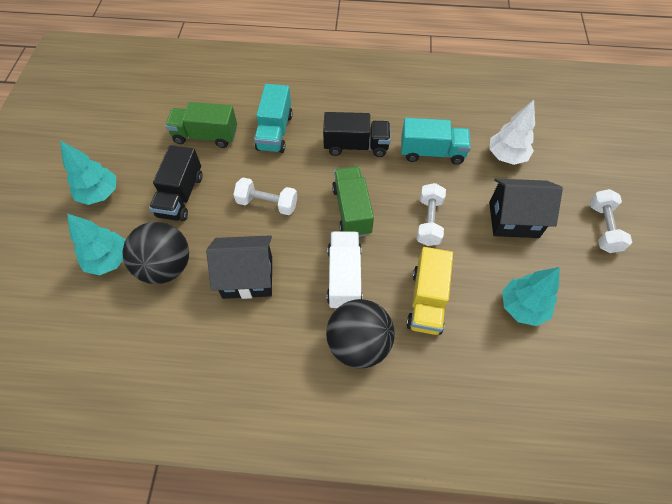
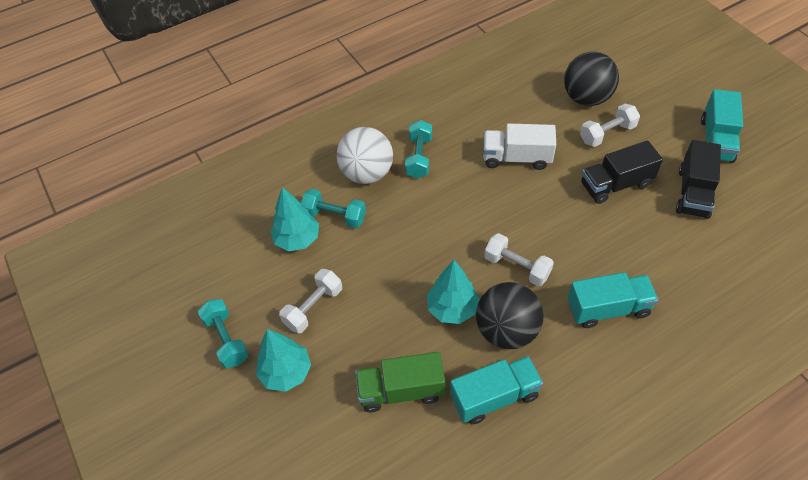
black house: 2 -> 0
green truck: 2 -> 1
turquoise dumbbell: 0 -> 3
turquoise truck: 2 -> 3
white ball: 0 -> 1
white tree: 1 -> 0
yellow truck: 1 -> 0

